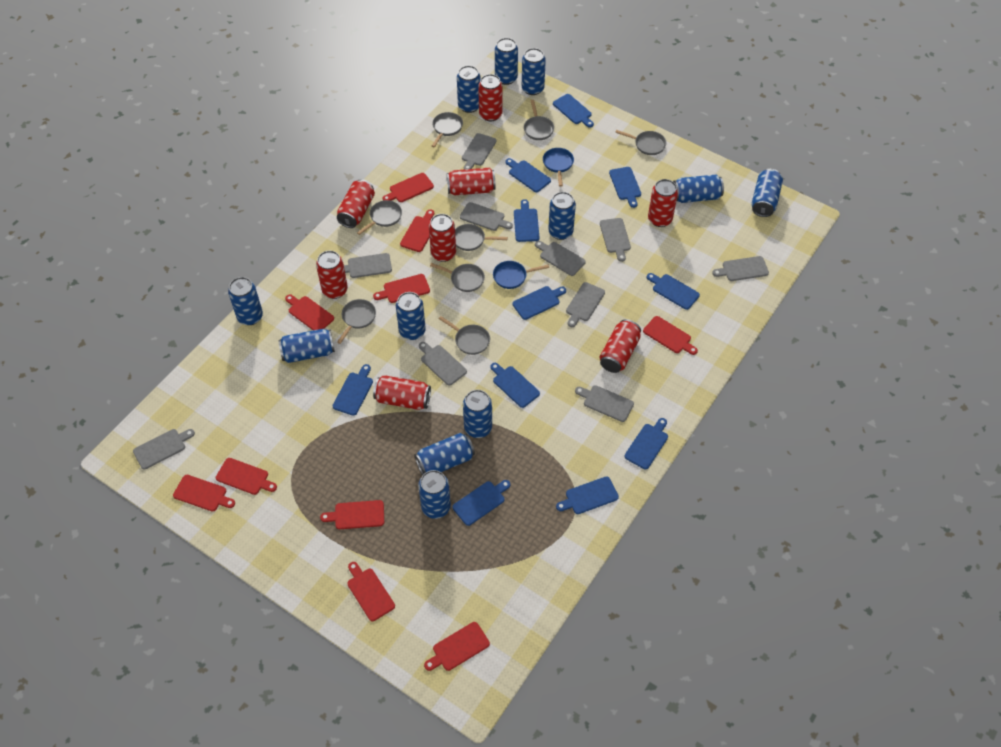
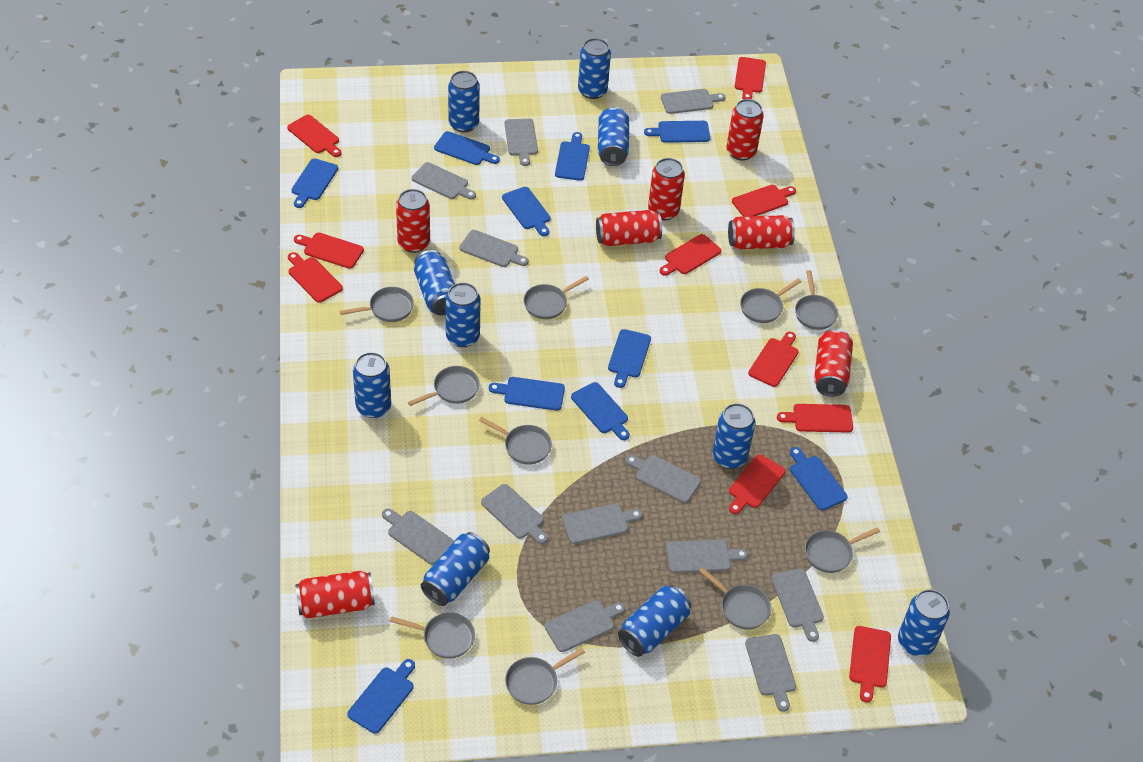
blue can: 12 -> 10
blue cutting board: 11 -> 10
blue pan: 2 -> 0
grey cutting board: 10 -> 12
grey pan: 8 -> 10
red can: 8 -> 7

